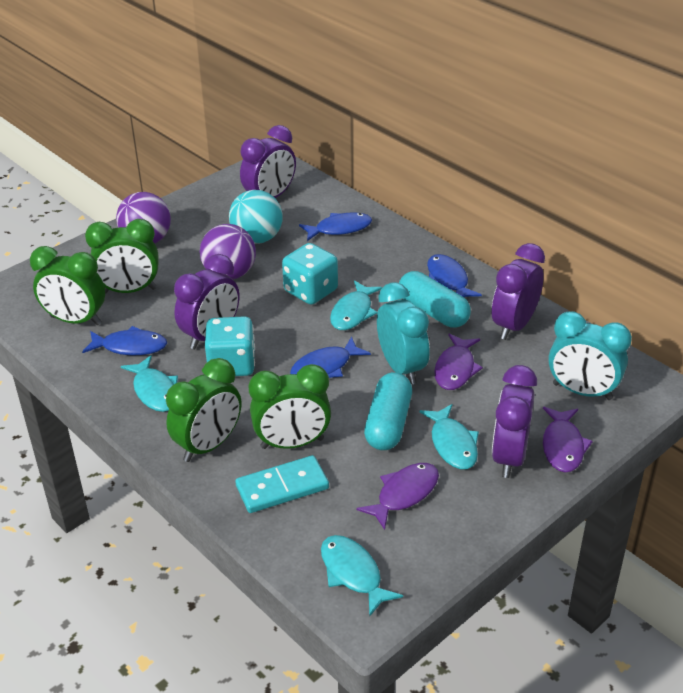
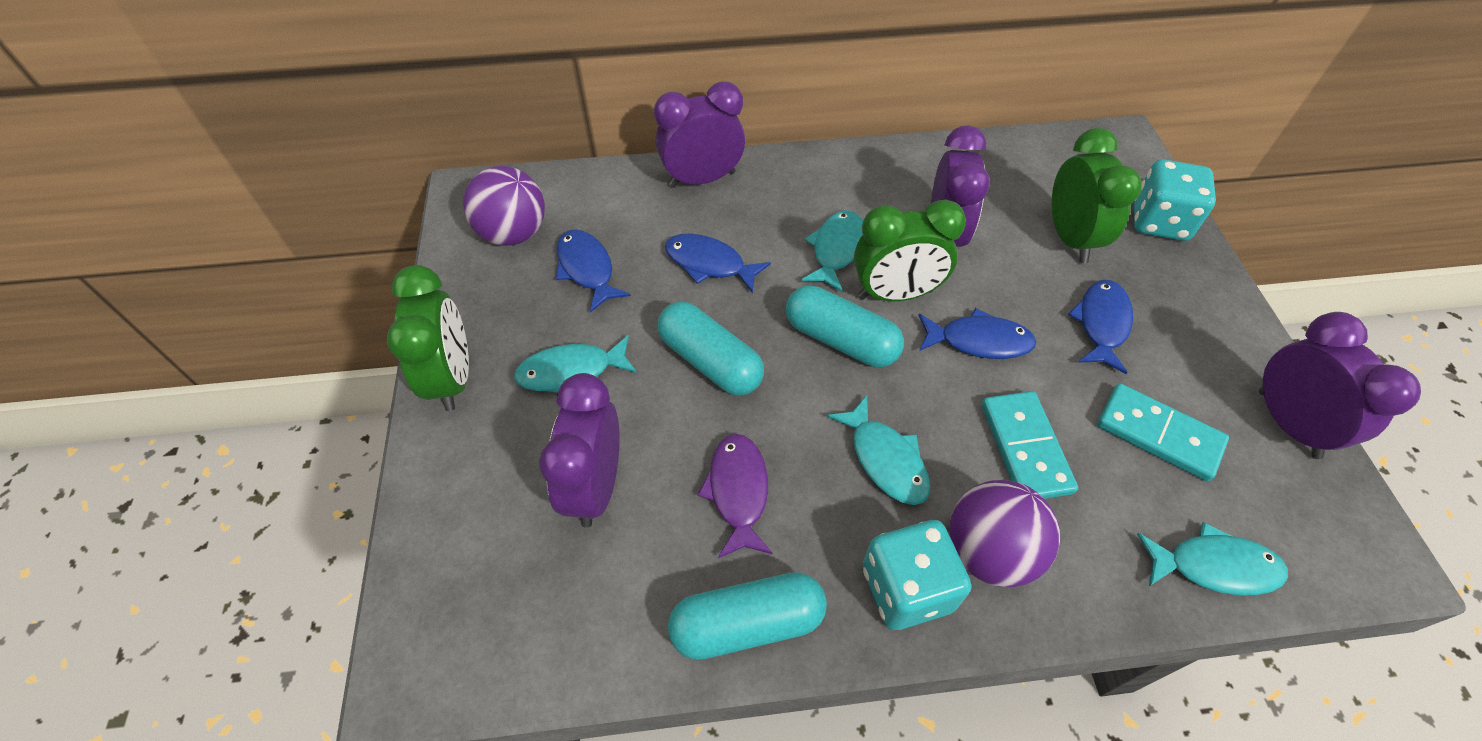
green clock: 4 -> 3
purple fish: 3 -> 1
turquoise ball: 1 -> 0
turquoise capsule: 2 -> 3
turquoise clock: 2 -> 0
turquoise domino: 1 -> 2

